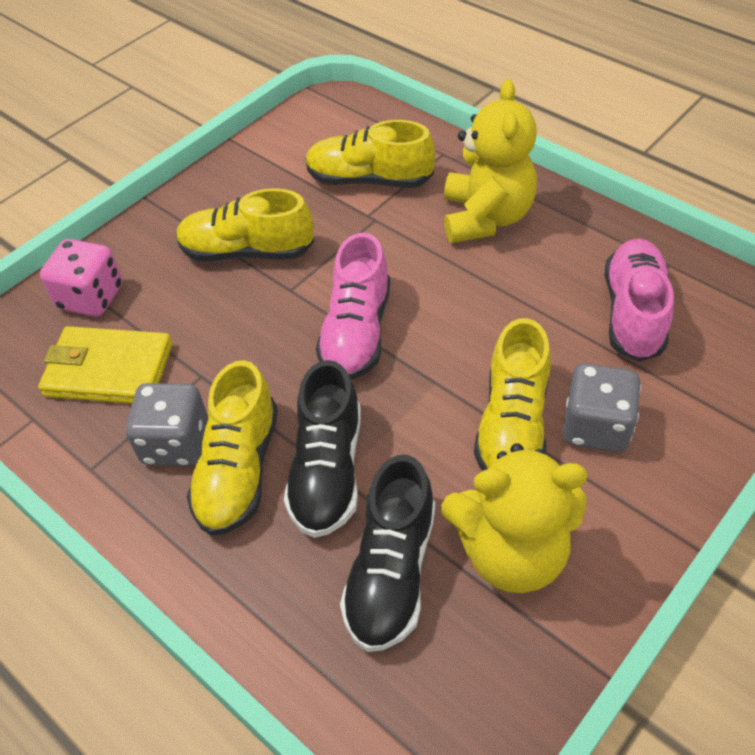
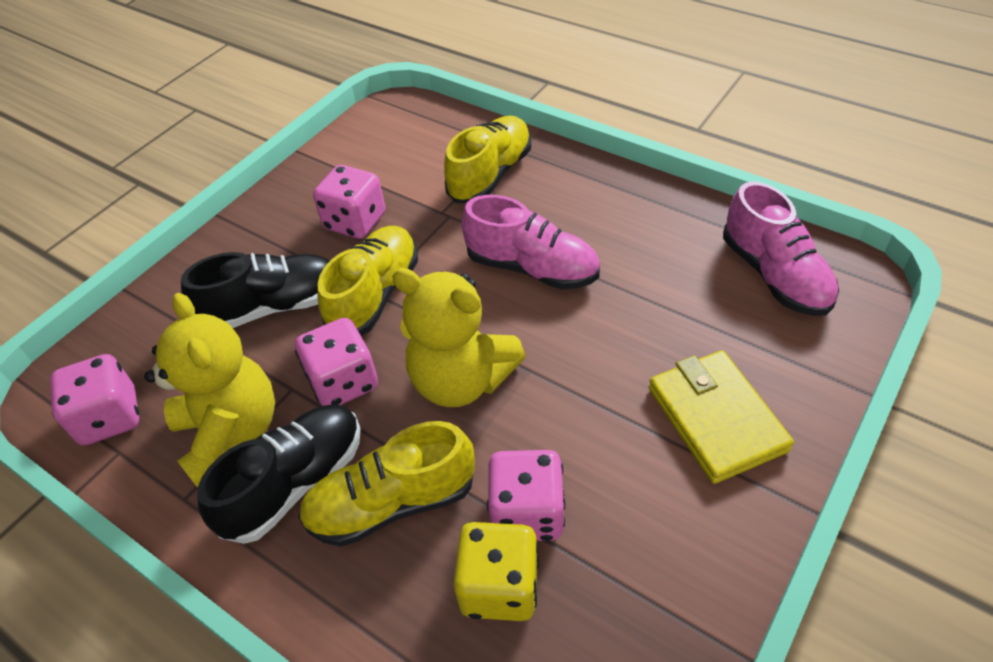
grey dice: 2 -> 0
pink dice: 1 -> 4
yellow dice: 0 -> 1
yellow shoe: 4 -> 3

